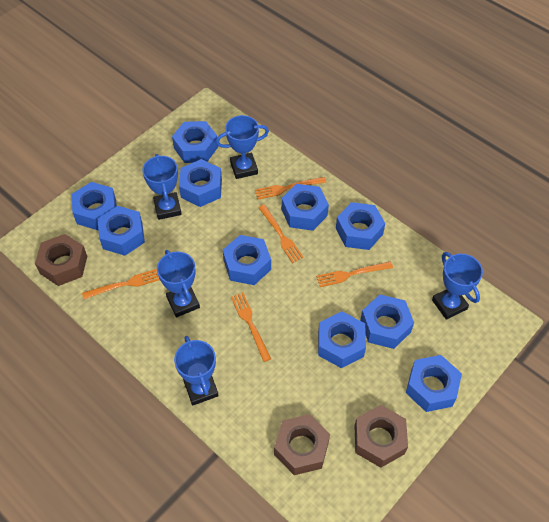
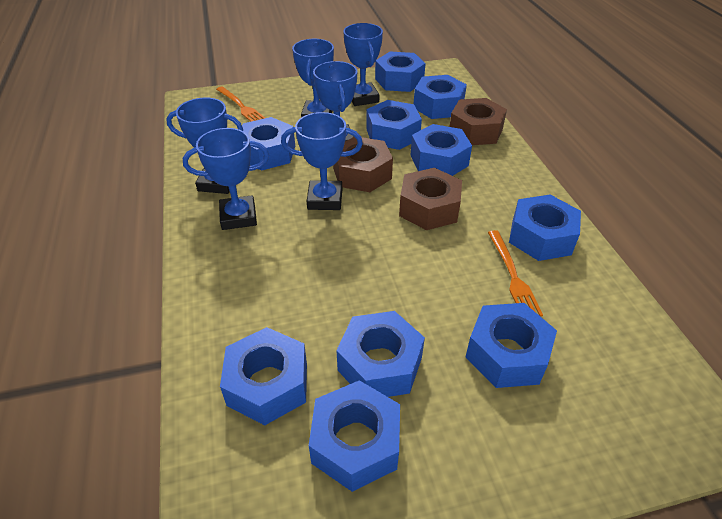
blue trophy: 5 -> 6
orange fork: 5 -> 2

